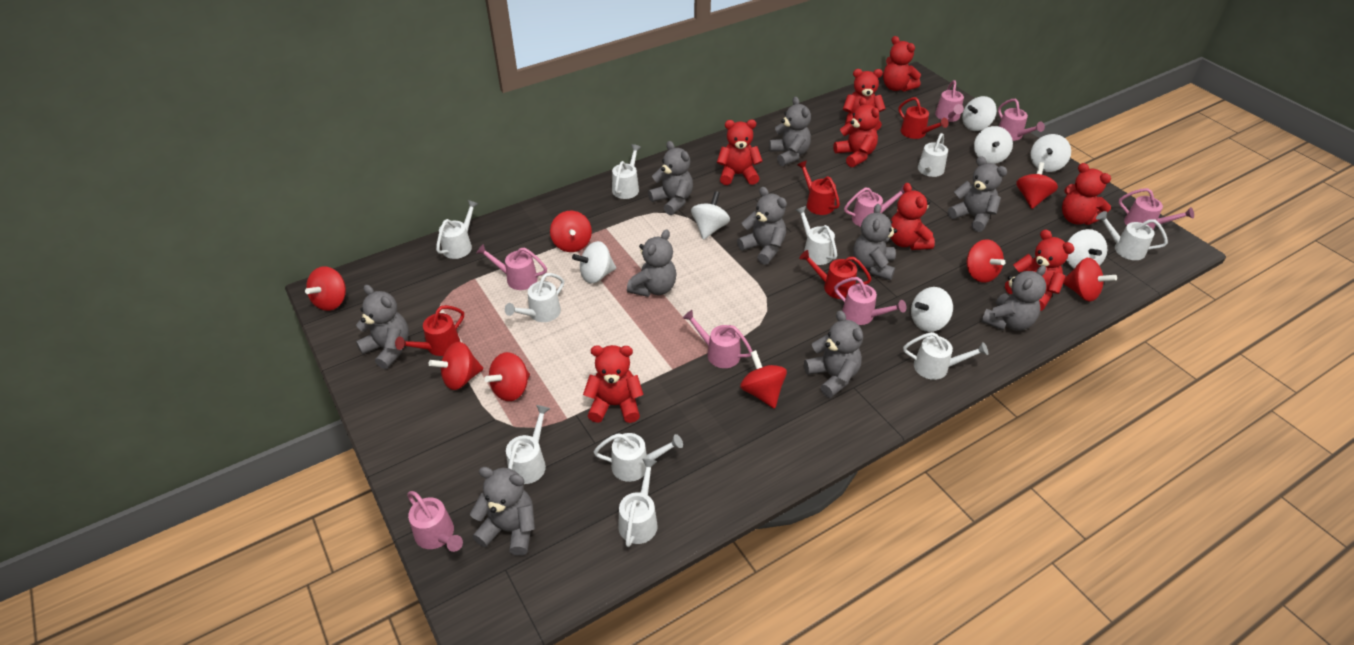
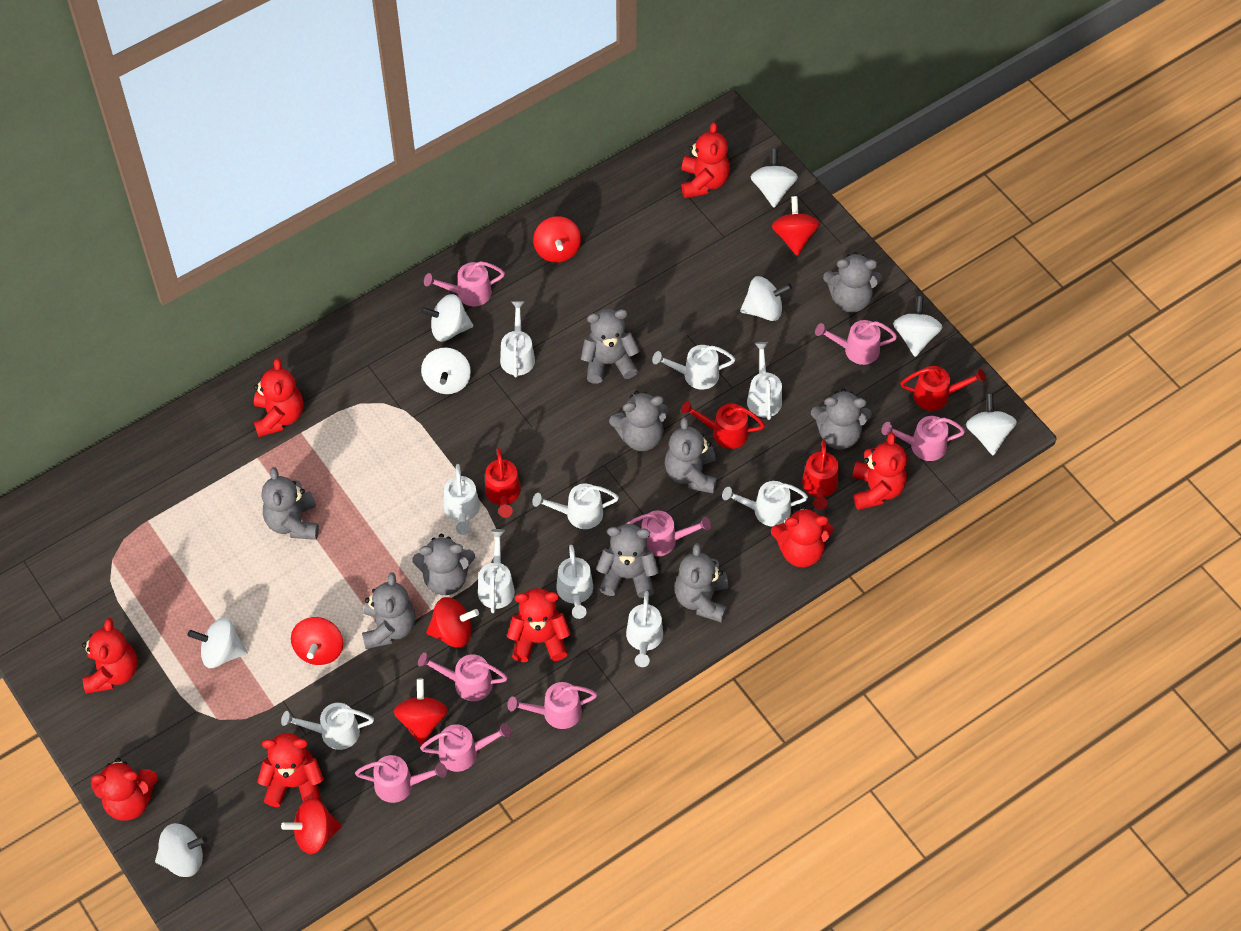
red spinning top: 8 -> 6
white spinning top: 7 -> 8

